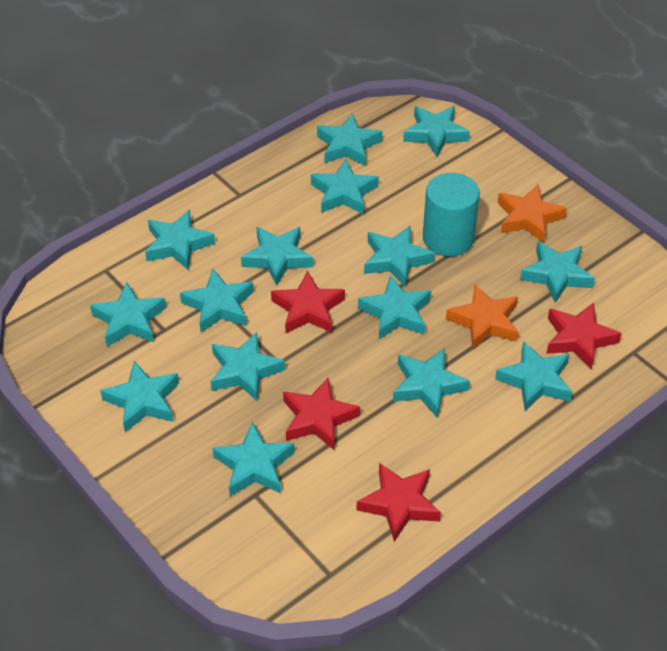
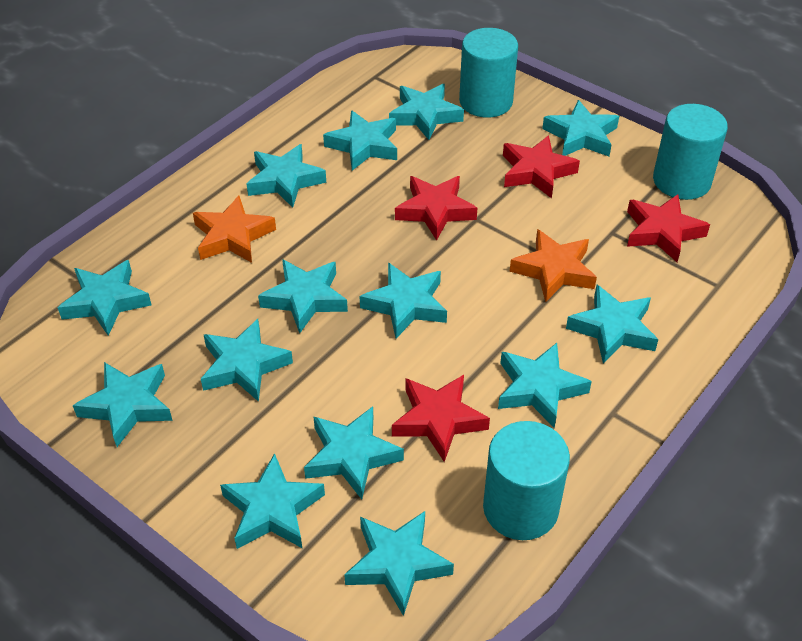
turquoise cylinder: 1 -> 3
turquoise star: 15 -> 14

